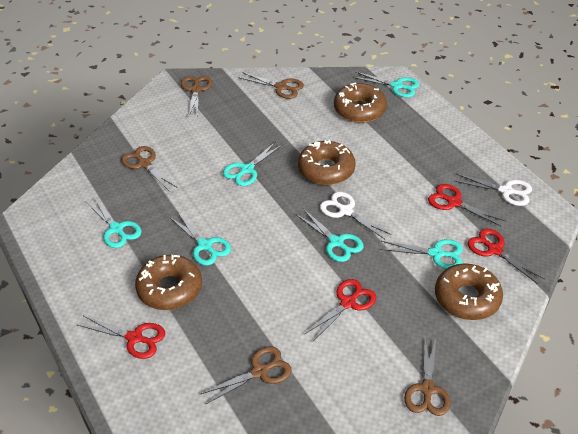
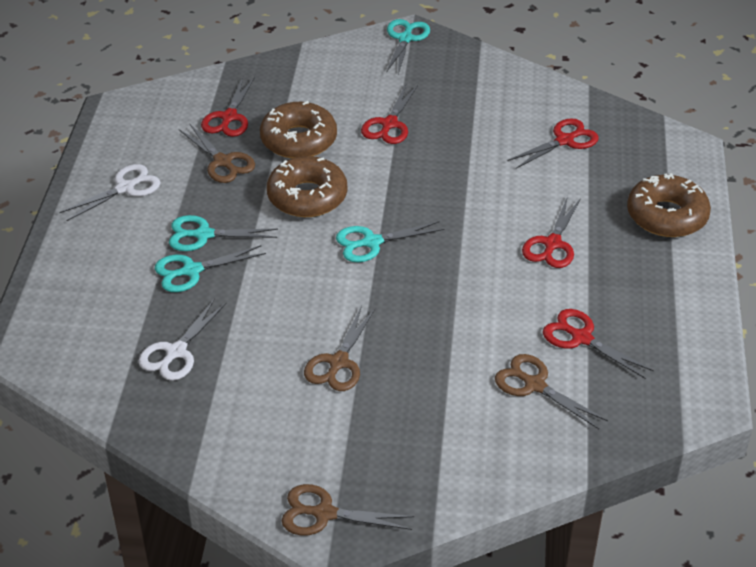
brown donut: 4 -> 3
brown scissors: 5 -> 4
red scissors: 4 -> 5
turquoise scissors: 6 -> 4

